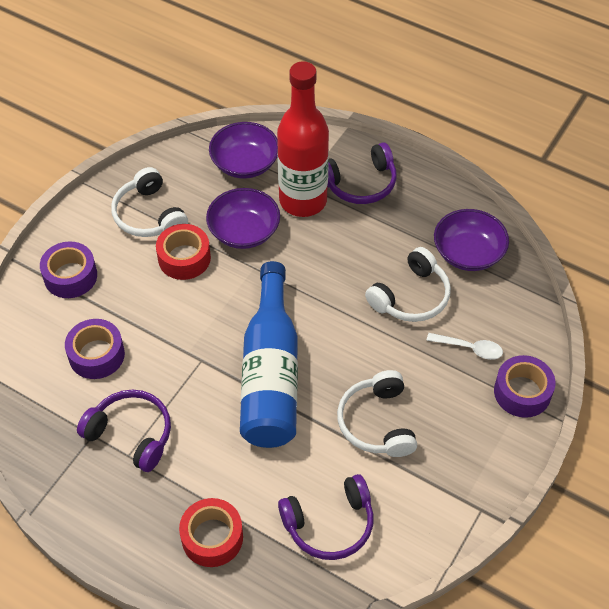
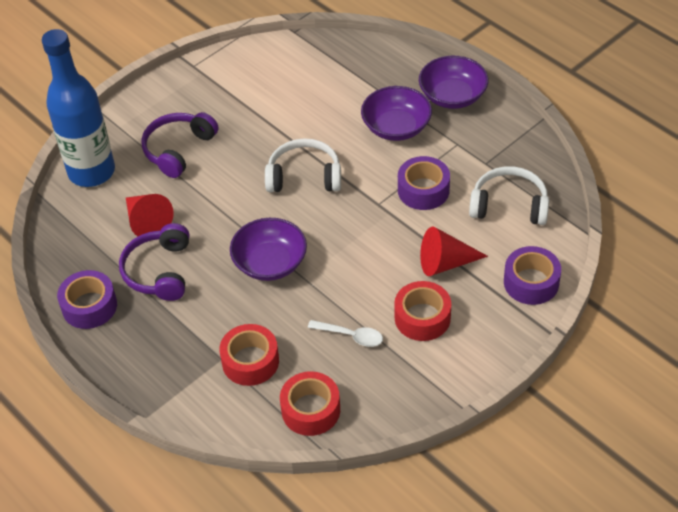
purple headphones: 3 -> 2
red bottle: 1 -> 0
red cone: 0 -> 2
red tape: 2 -> 3
white headphones: 3 -> 2

